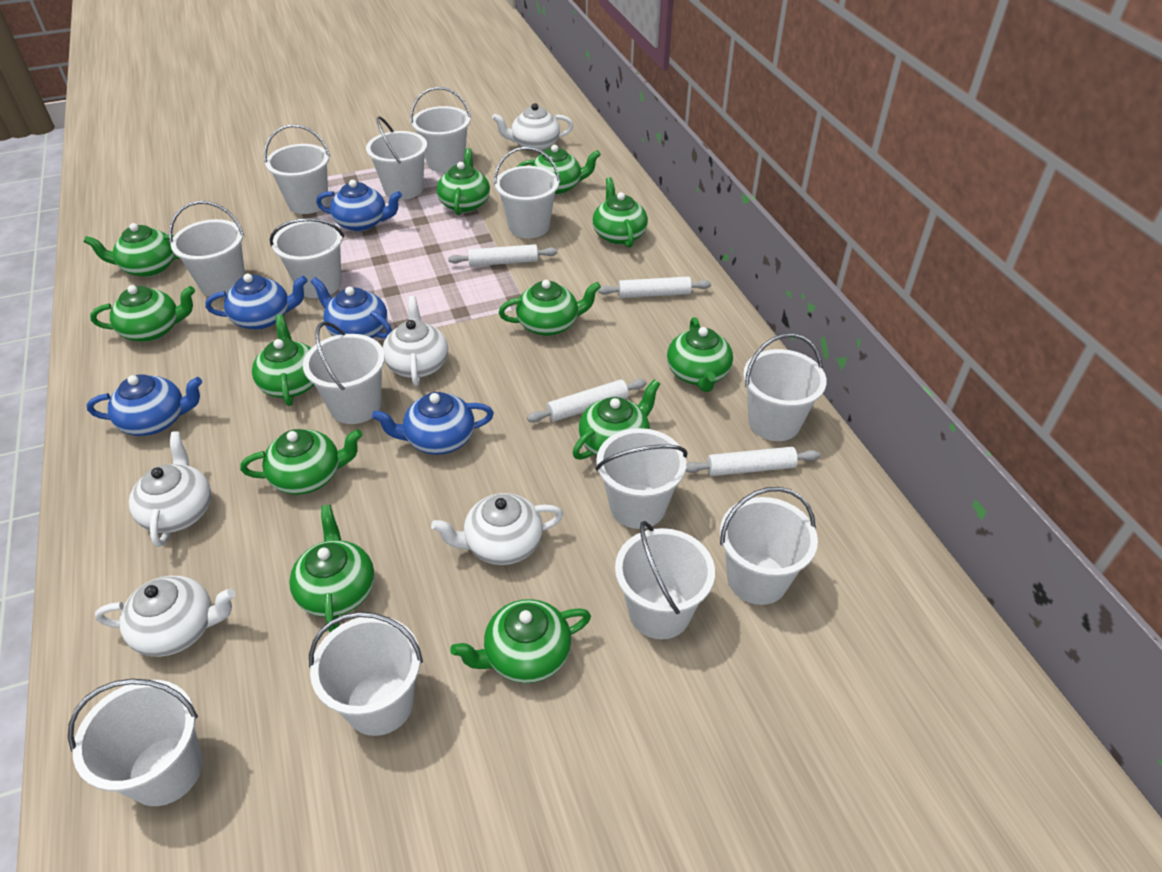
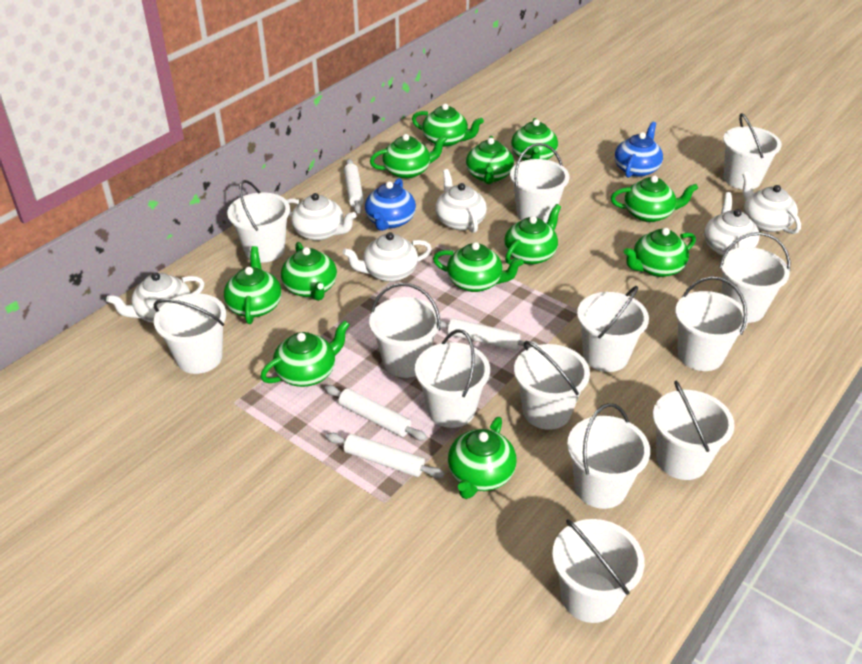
blue teapot: 5 -> 2
white teapot: 5 -> 6

